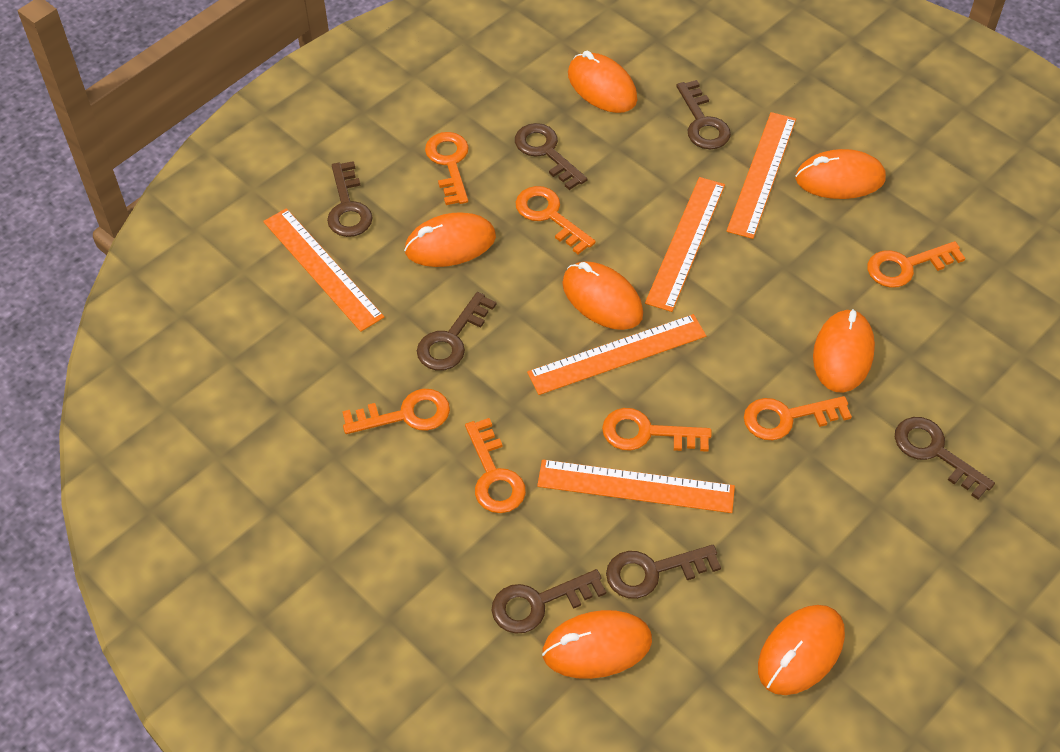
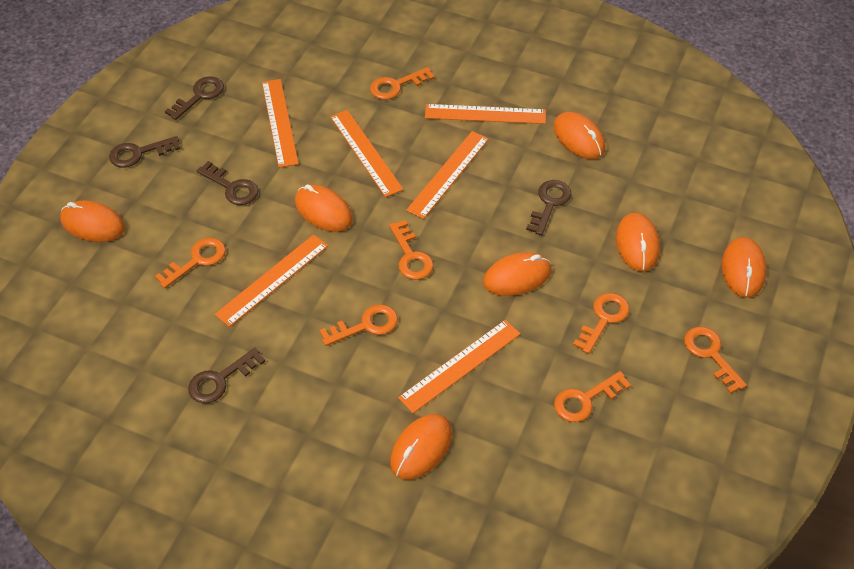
brown key: 7 -> 5
orange ruler: 5 -> 6

